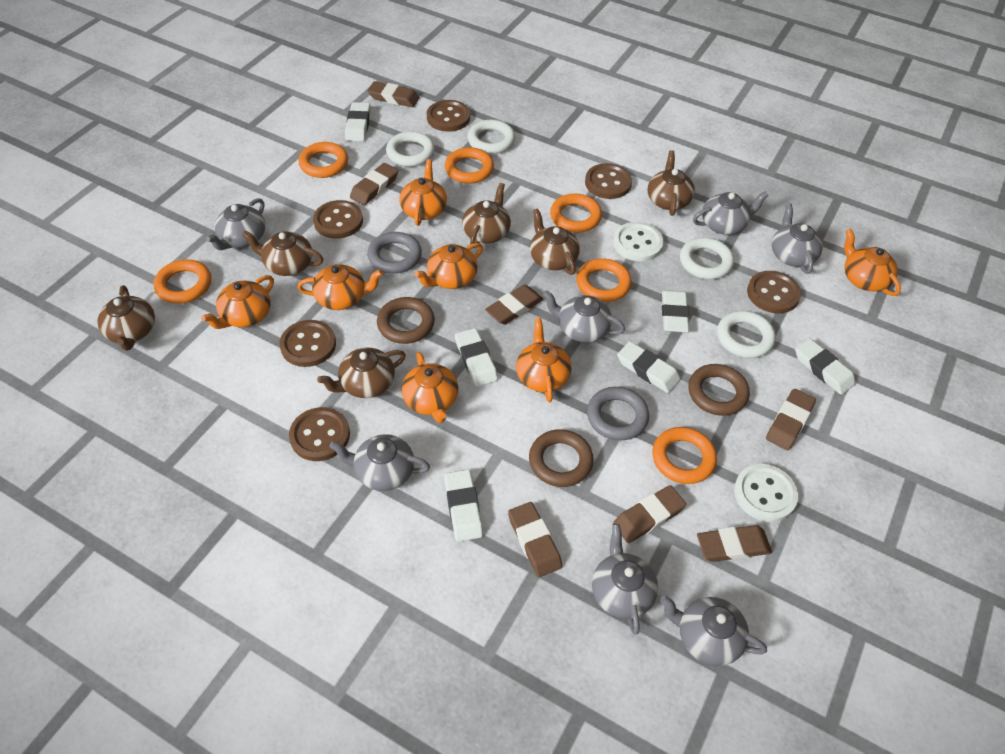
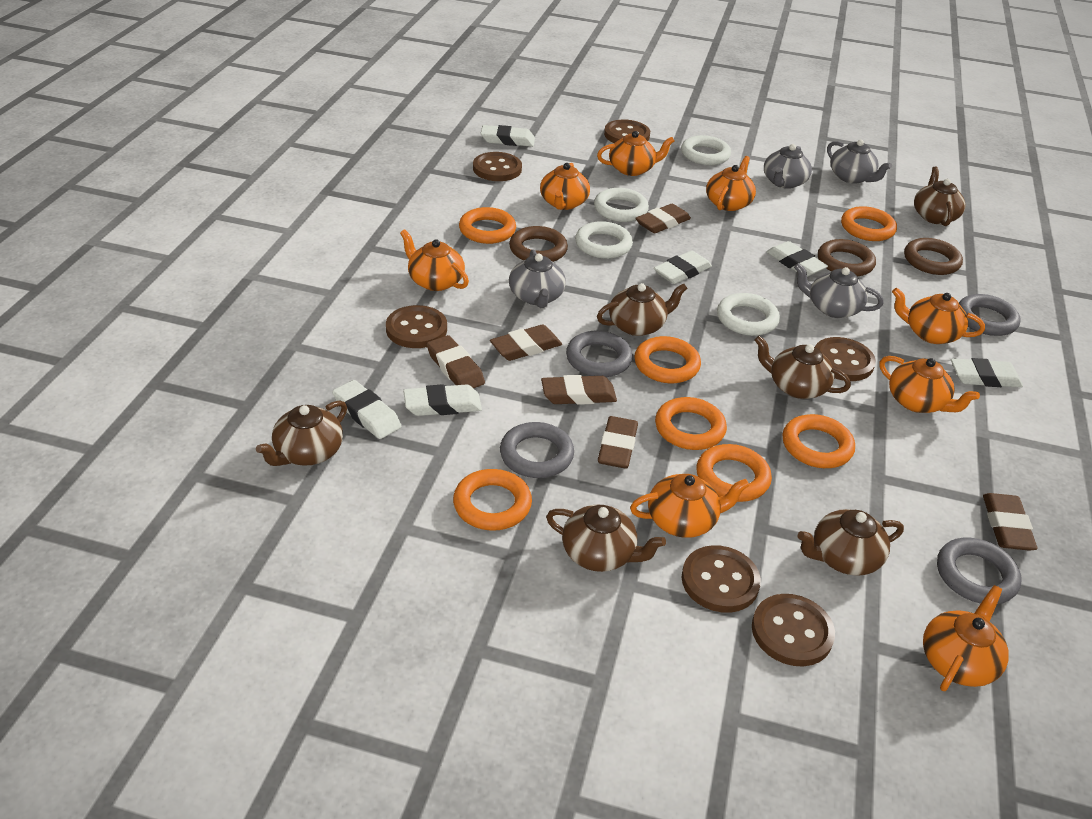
brown eraser: 7 -> 6
grey ring: 2 -> 4
grey teapot: 7 -> 4
orange ring: 6 -> 7
orange teapot: 7 -> 8
white button: 2 -> 0

